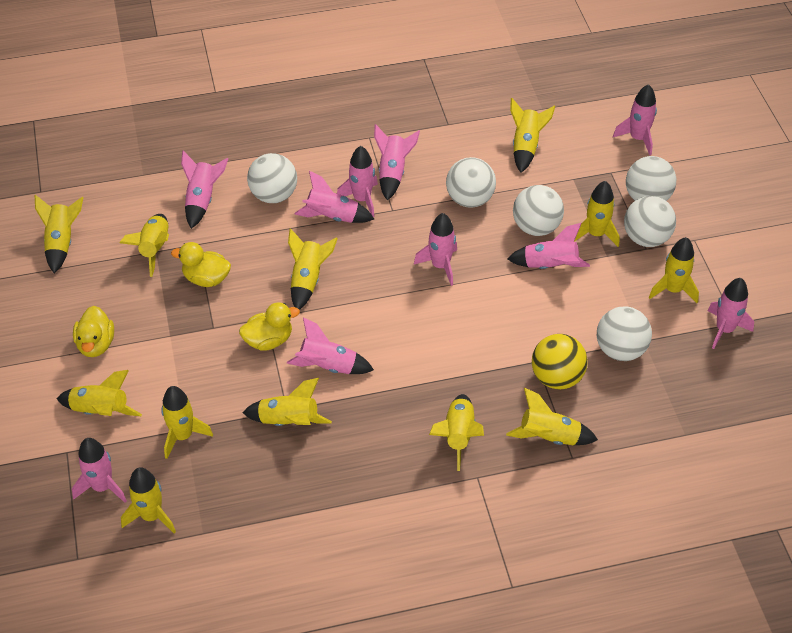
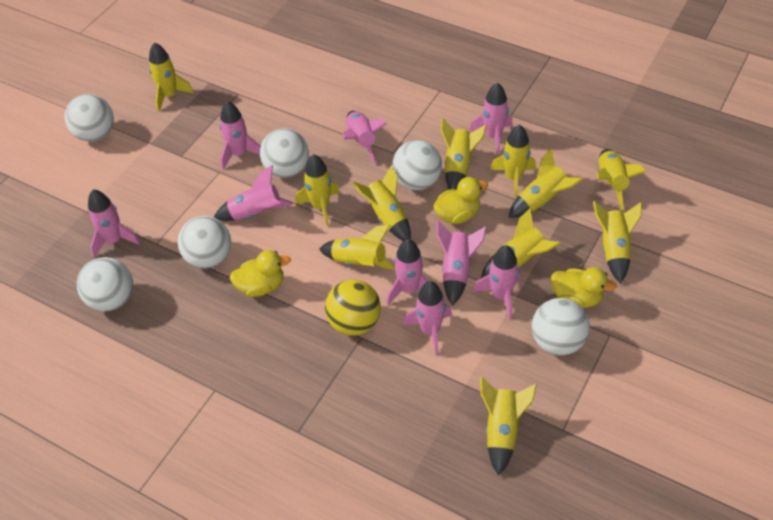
pink rocket: 10 -> 9
yellow rocket: 12 -> 11

